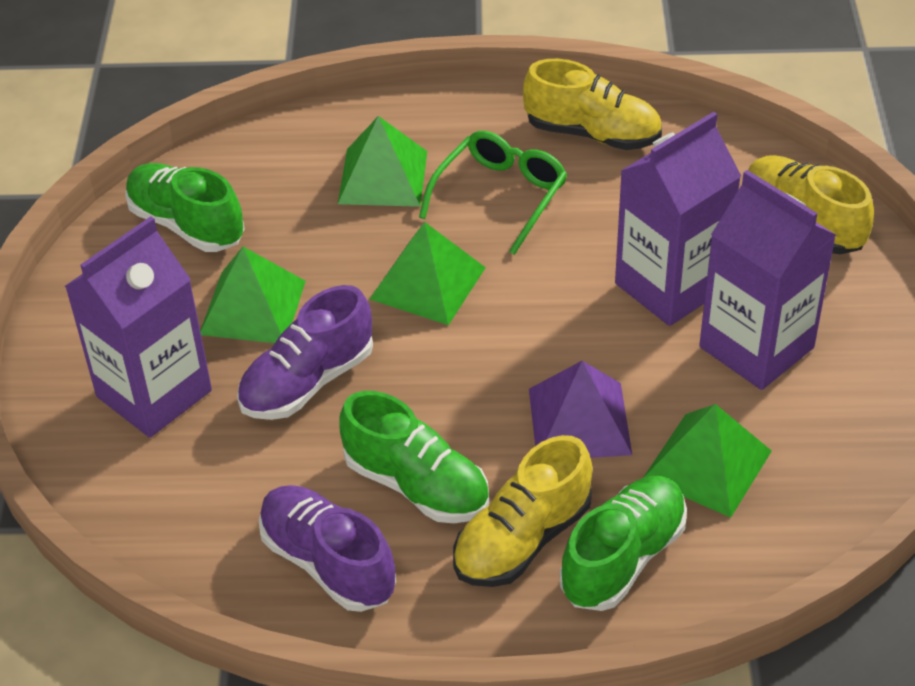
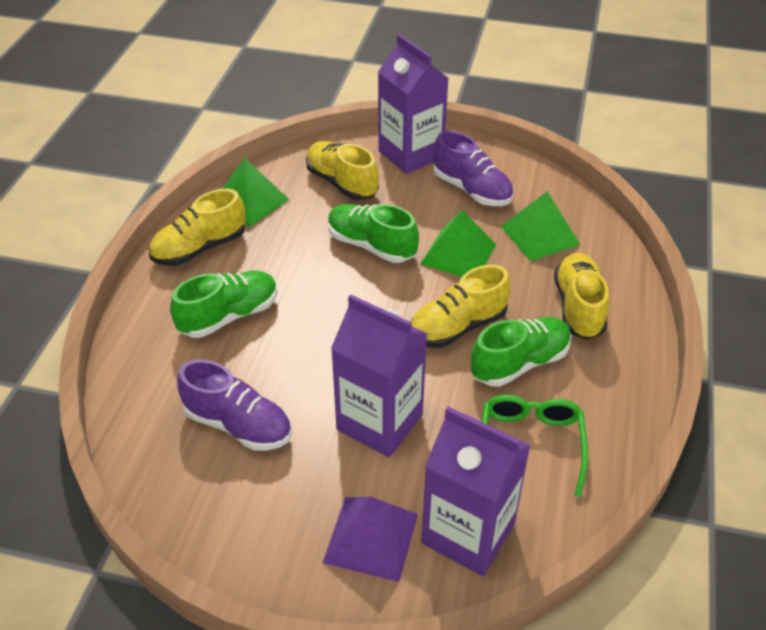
green pyramid: 4 -> 3
yellow shoe: 3 -> 4

